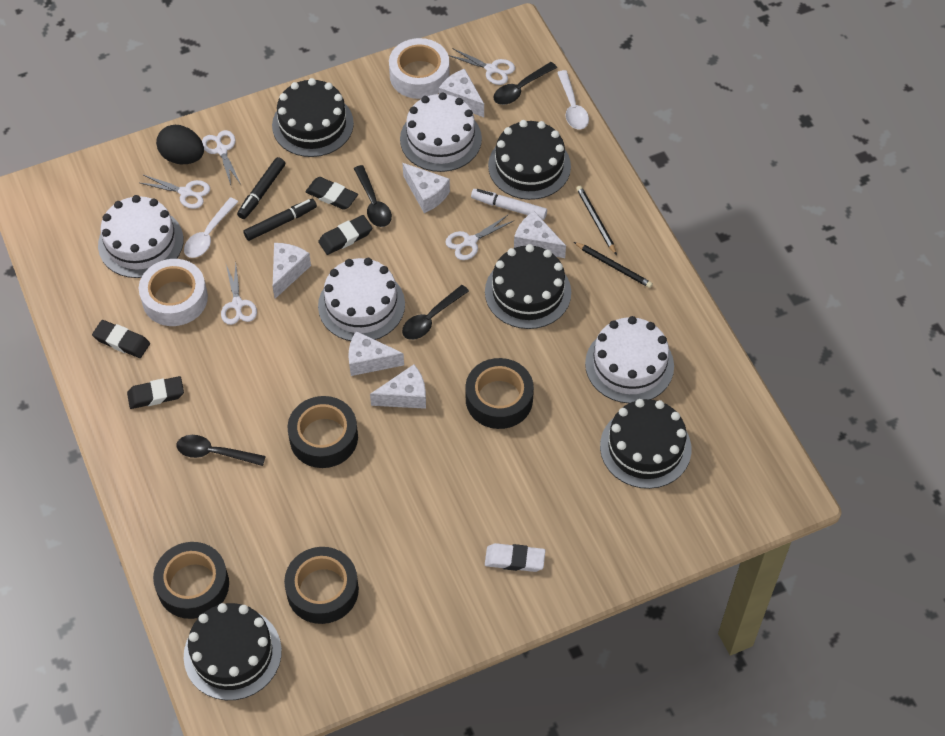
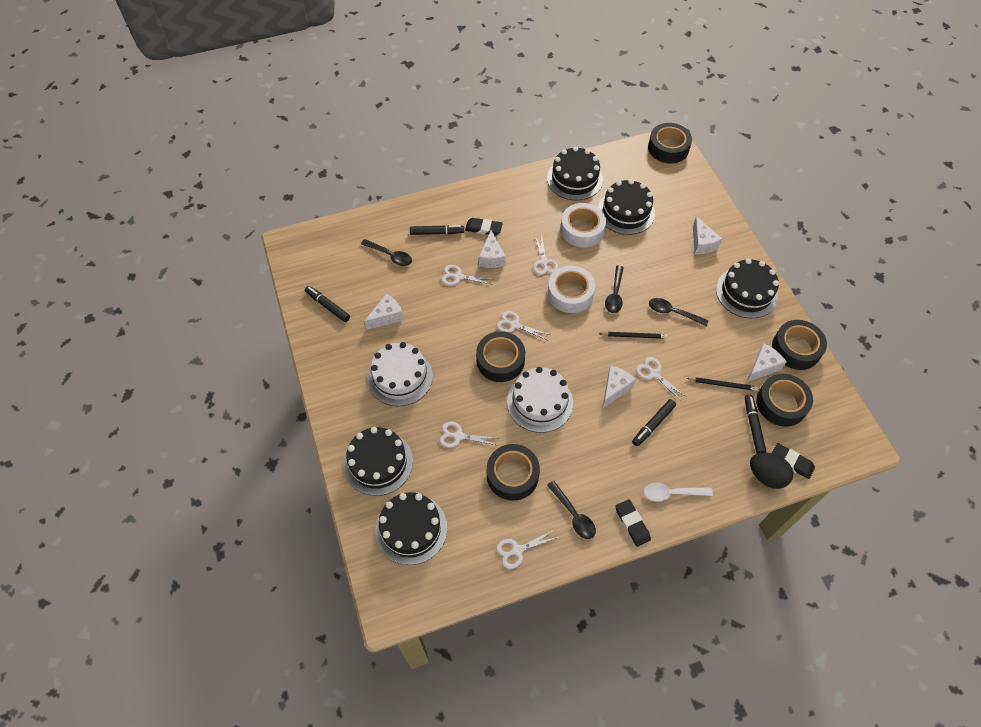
black eraser: 4 -> 3
black marker: 2 -> 4
black tape: 4 -> 5
white cake: 4 -> 2
white cheese: 6 -> 5
white eraser: 1 -> 0
white marker: 1 -> 0
white scissors: 5 -> 6
white spoon: 2 -> 1

